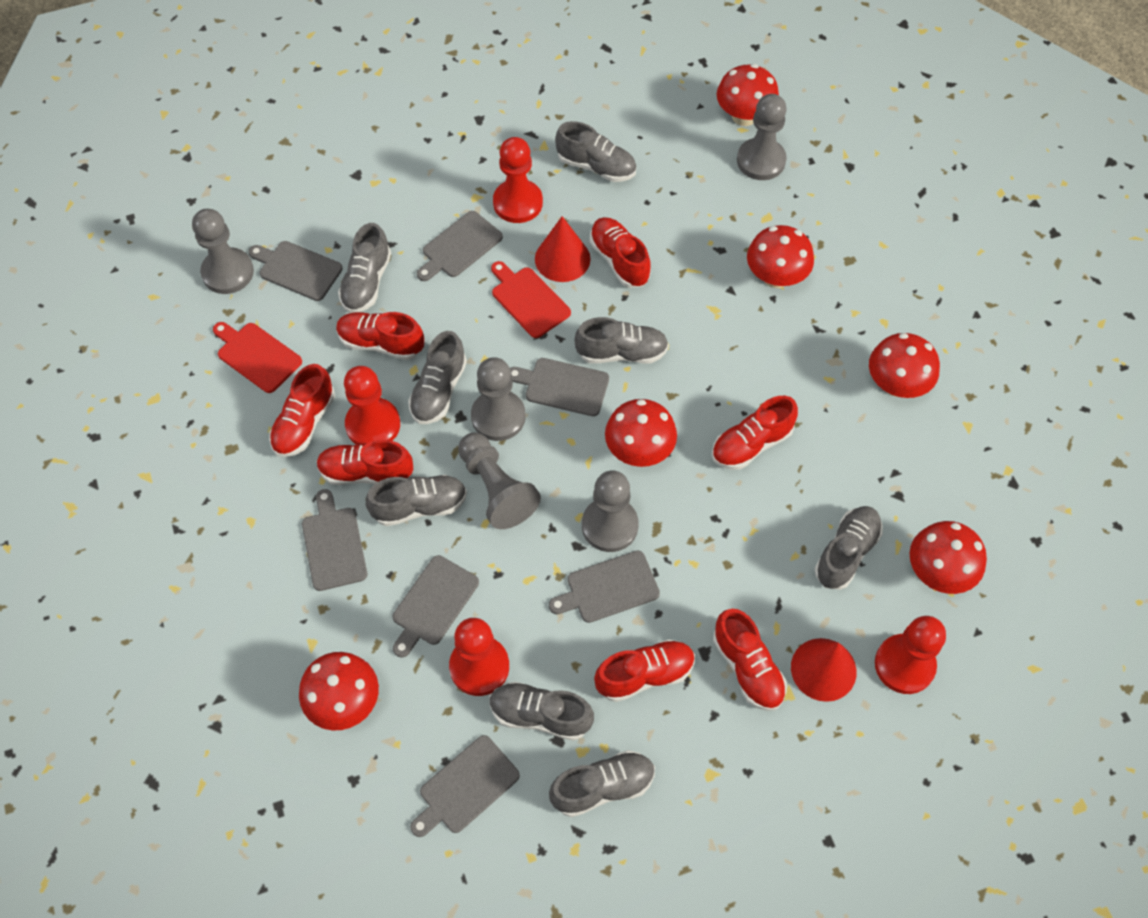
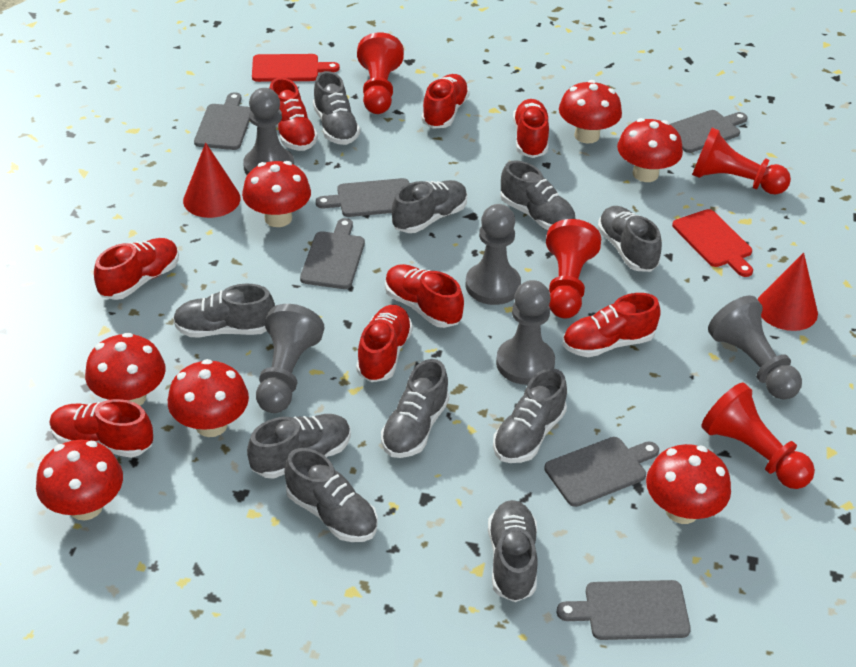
grey cutting board: 7 -> 6
grey shoe: 8 -> 10
red mushroom: 6 -> 7
red shoe: 7 -> 8

